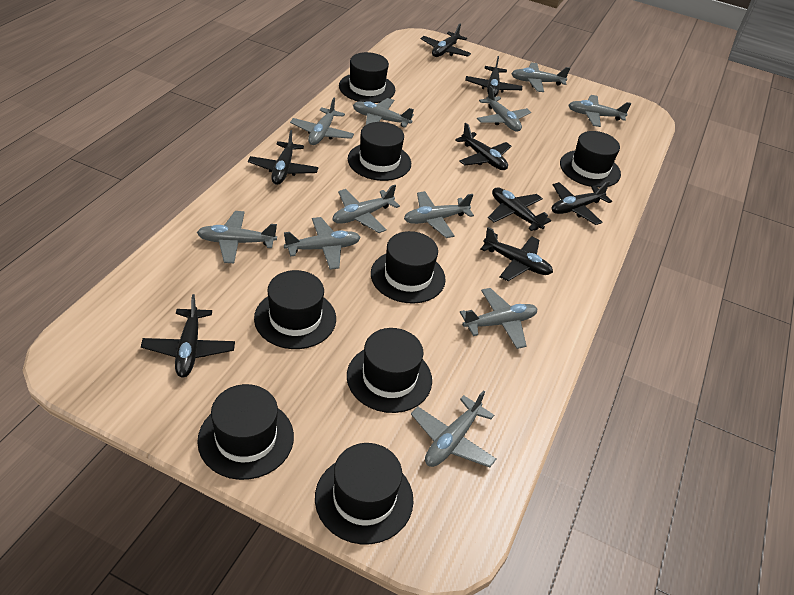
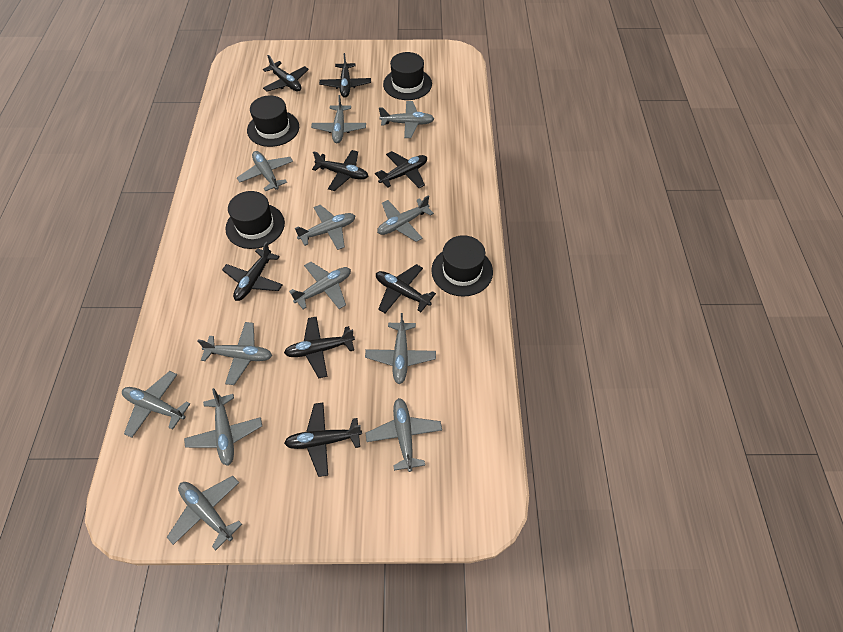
black hat: 8 -> 4
grey plane: 11 -> 12

